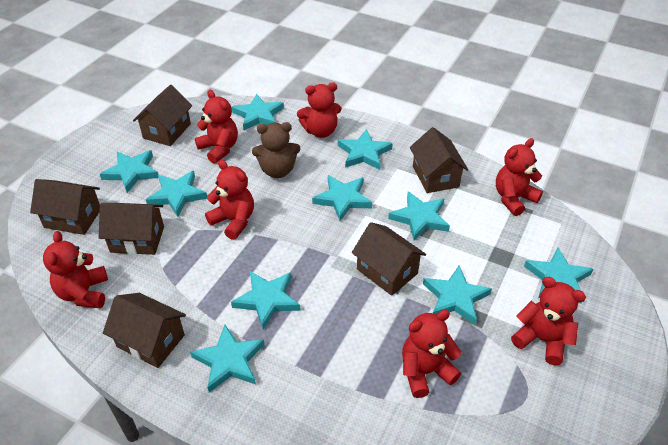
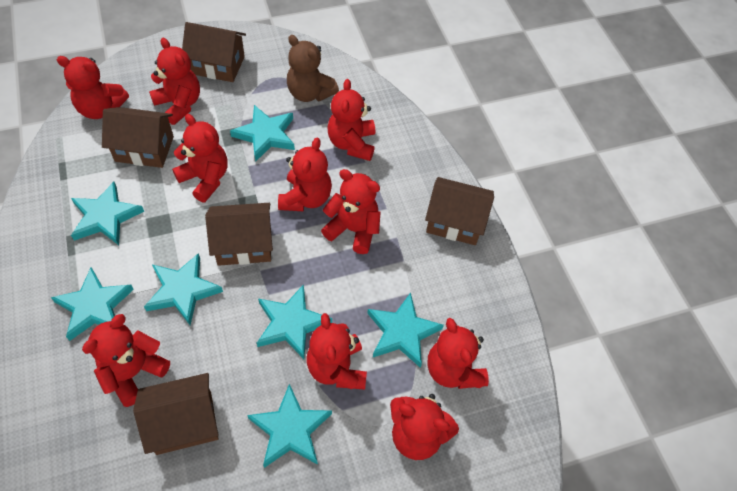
brown house: 6 -> 5
red teddy bear: 7 -> 10
turquoise star: 10 -> 7

